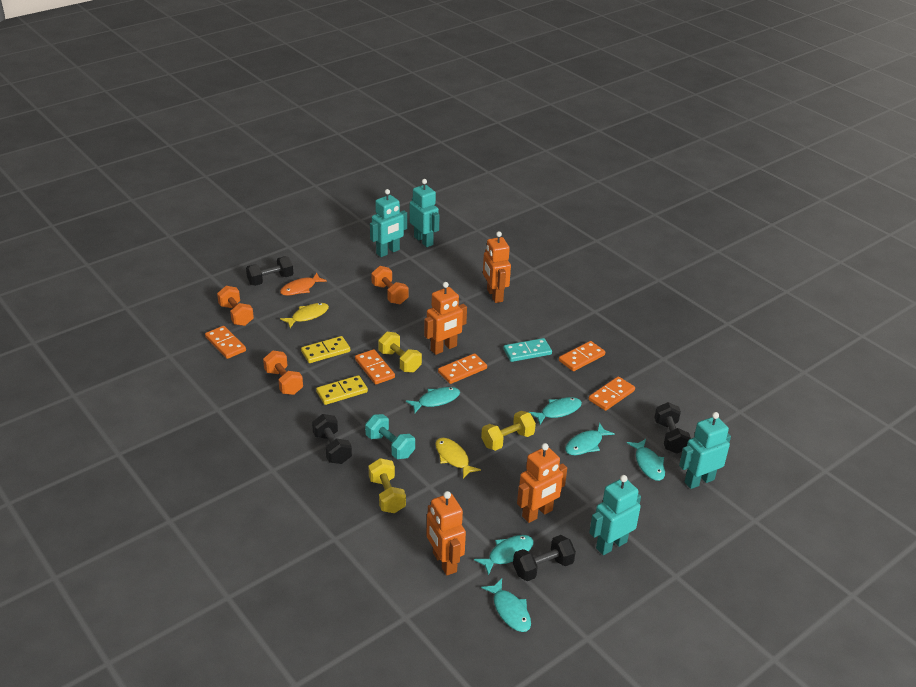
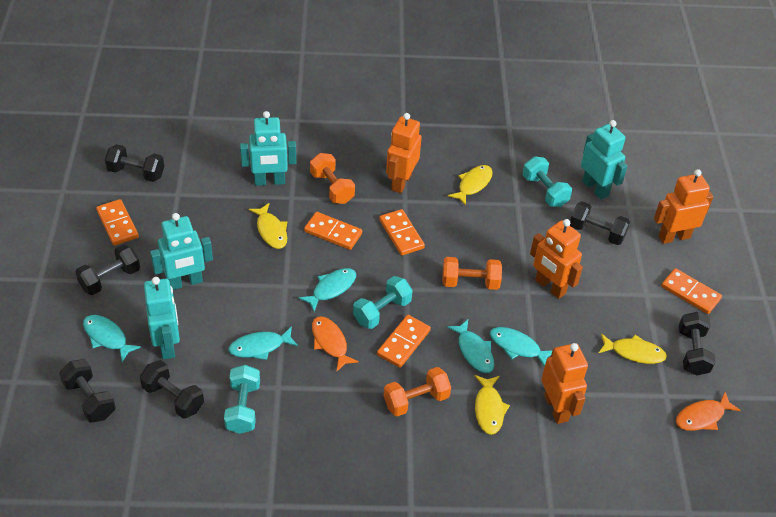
black dumbbell: 4 -> 6
orange fish: 1 -> 2
turquoise domino: 1 -> 0
turquoise dumbbell: 1 -> 3
turquoise fish: 6 -> 5
yellow domino: 2 -> 0
yellow dumbbell: 3 -> 0
yellow fish: 2 -> 4

